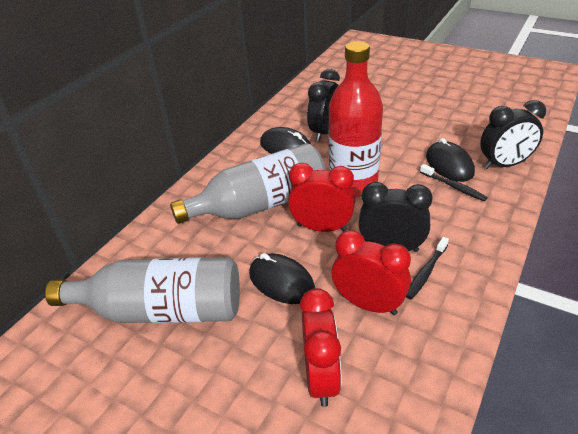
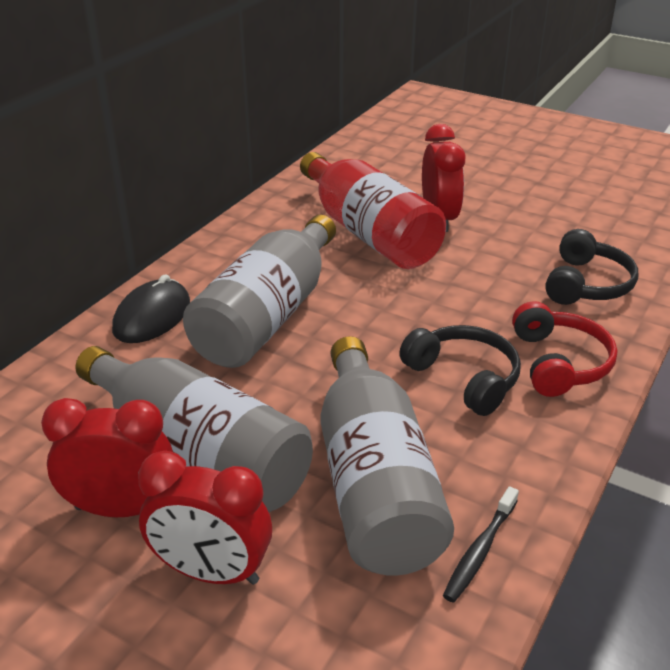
black clock: 3 -> 0
black headphones: 0 -> 2
black mouse: 3 -> 1
black toothbrush: 2 -> 1
grey bottle: 2 -> 3
red headphones: 0 -> 1

